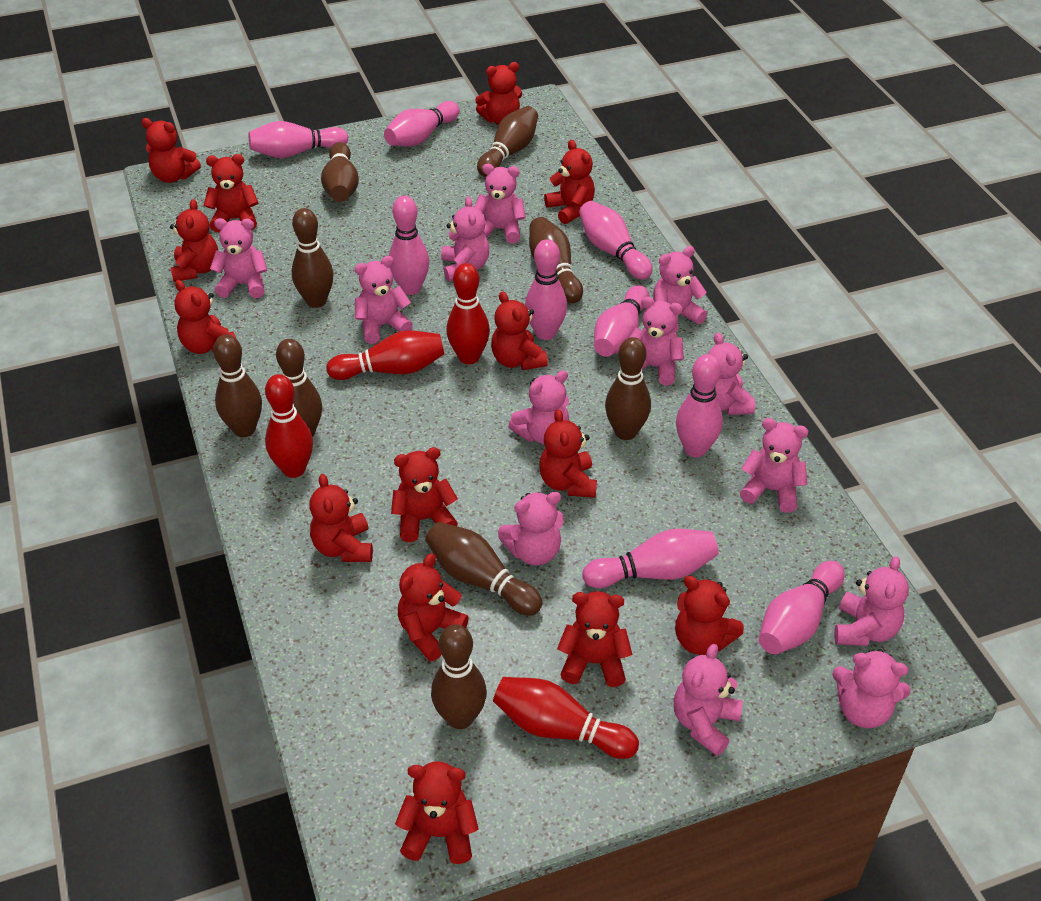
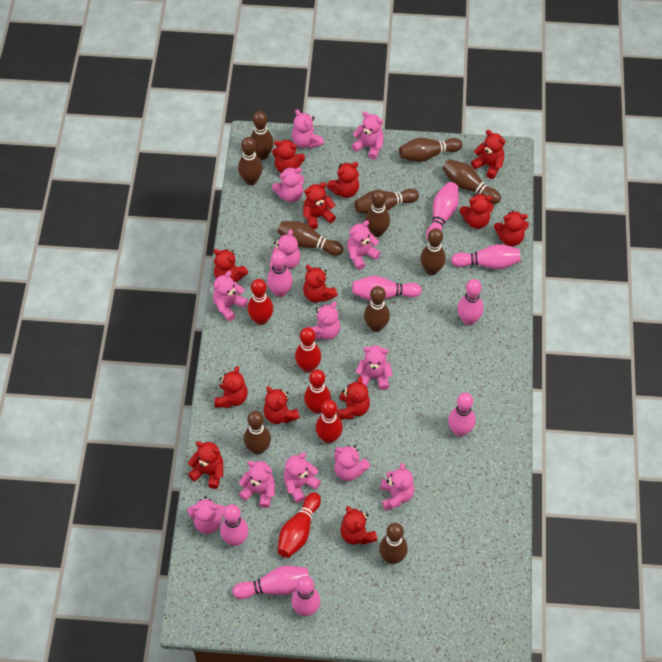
brown bowling pin: 9 -> 11
red bowling pin: 4 -> 5
red teddy bear: 14 -> 13

